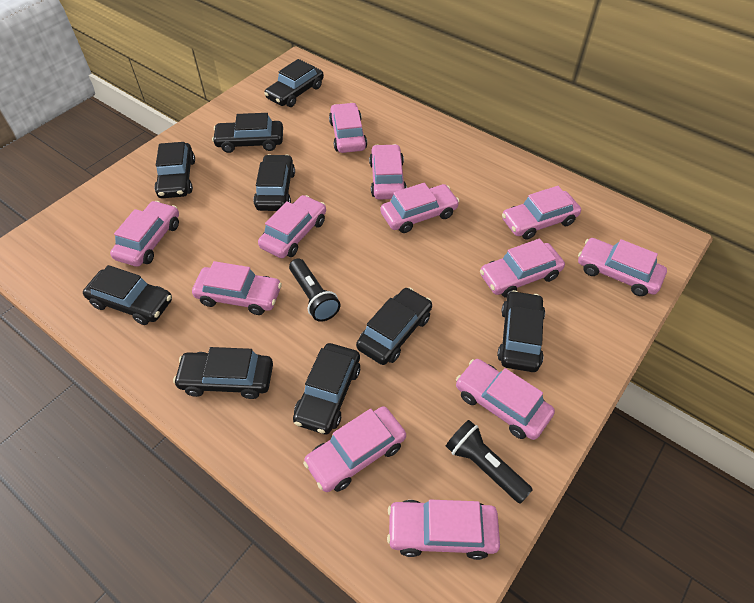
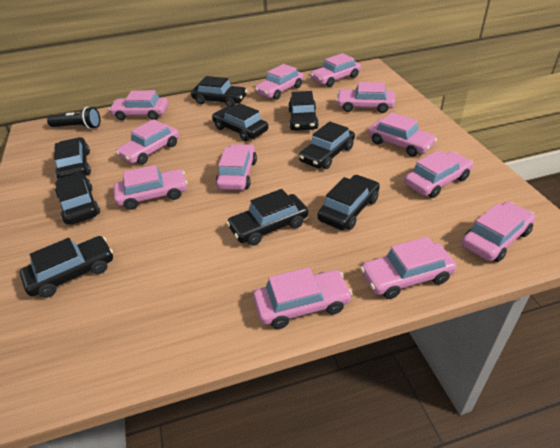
black flashlight: 2 -> 1

